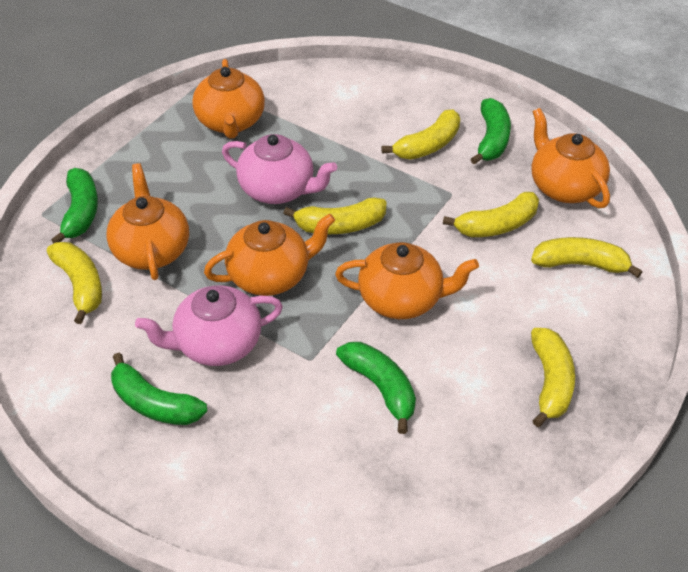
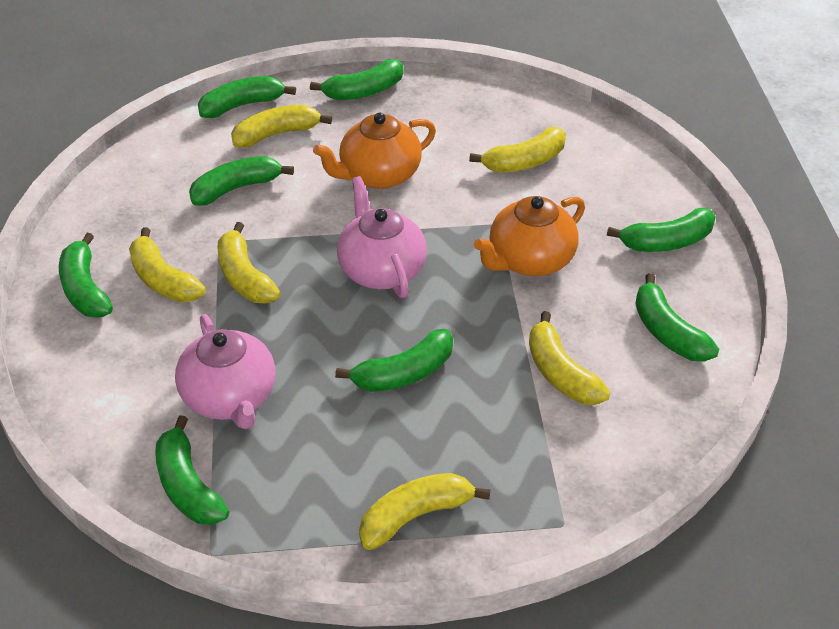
green banana: 4 -> 8
orange teapot: 5 -> 2

